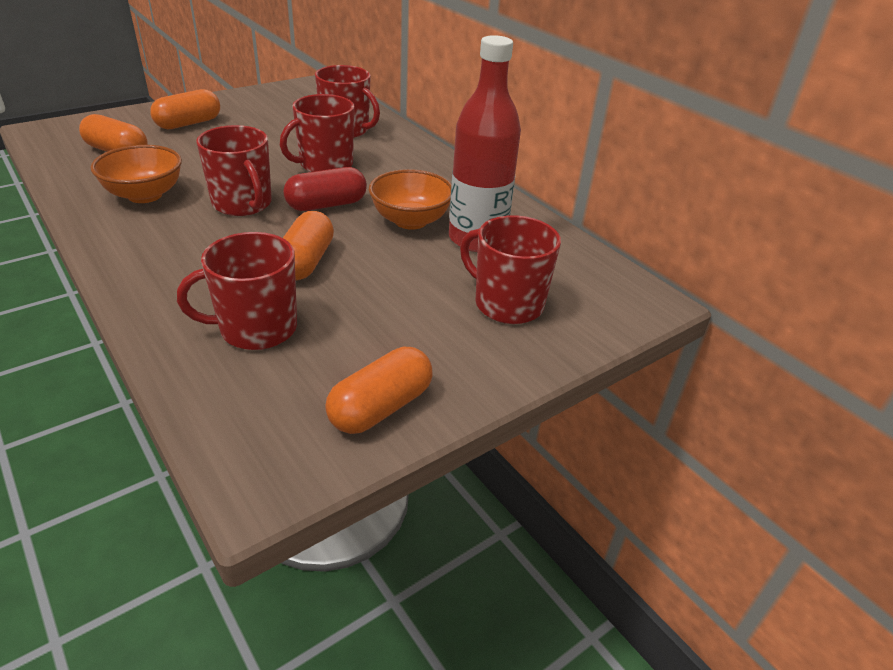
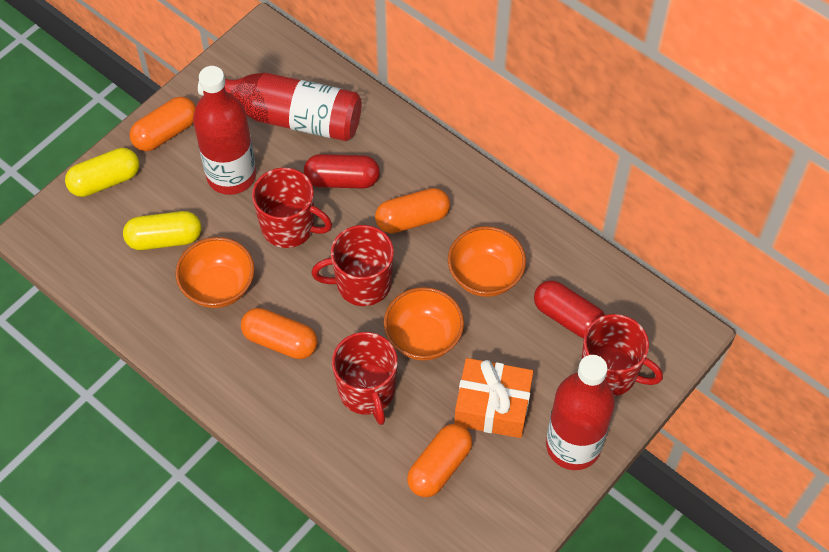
orange bowl: 2 -> 3
orange gift: 0 -> 1
red bottle: 1 -> 3
red capsule: 1 -> 2
red mug: 5 -> 4
yellow capsule: 0 -> 2

